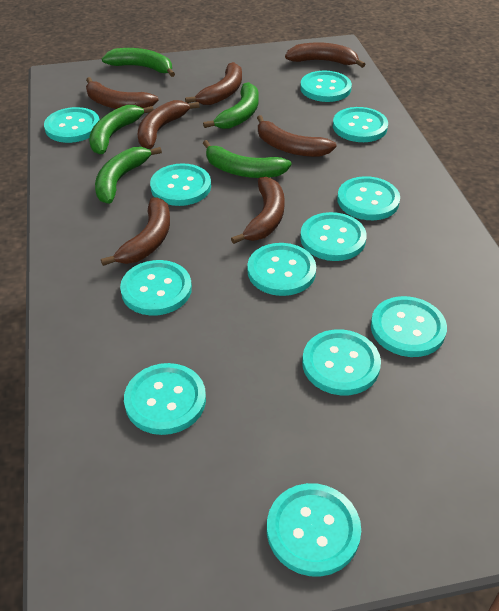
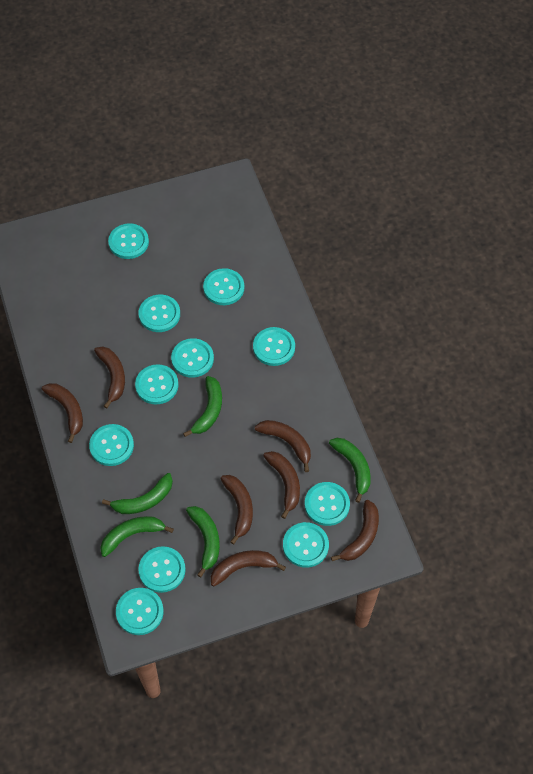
turquoise button: 12 -> 11

